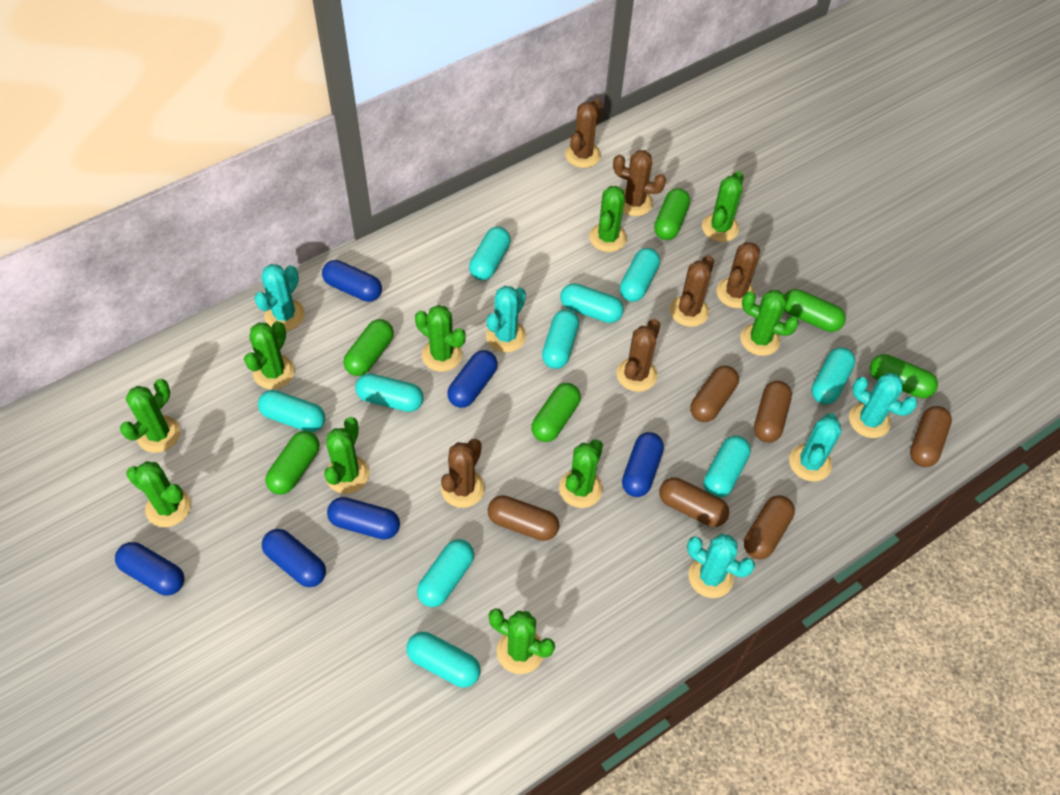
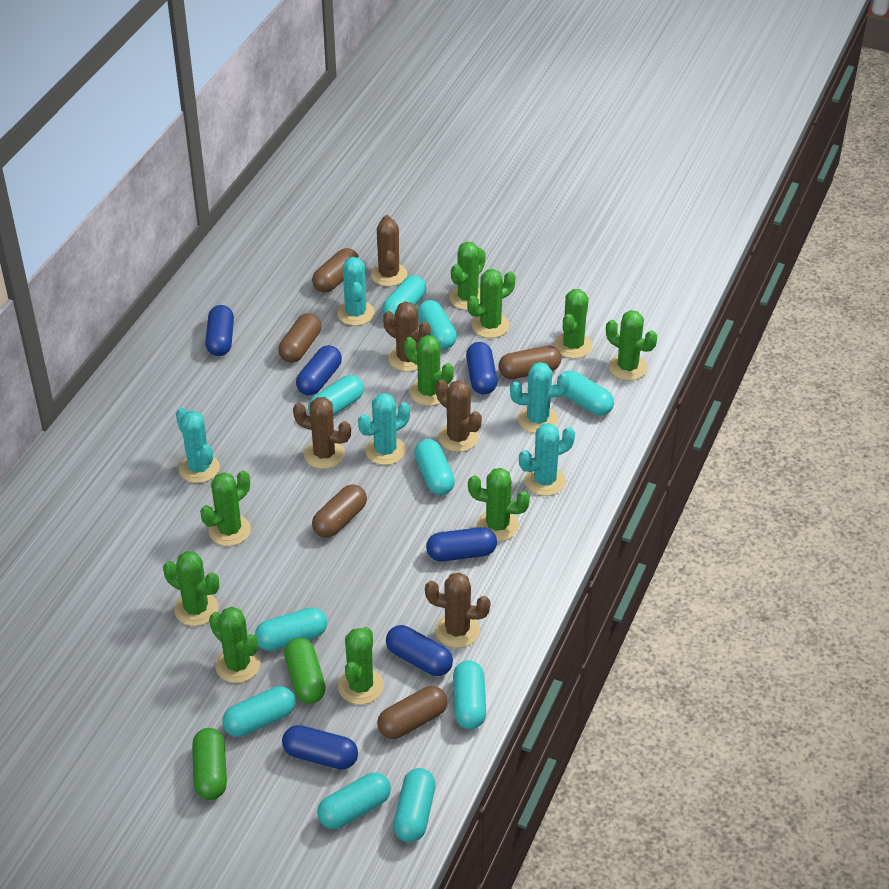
brown cactus: 6 -> 5
brown capsule: 6 -> 5
green capsule: 6 -> 2

